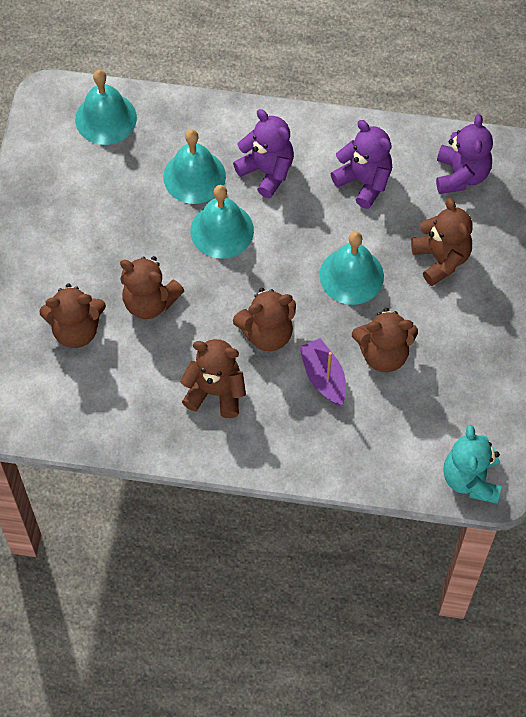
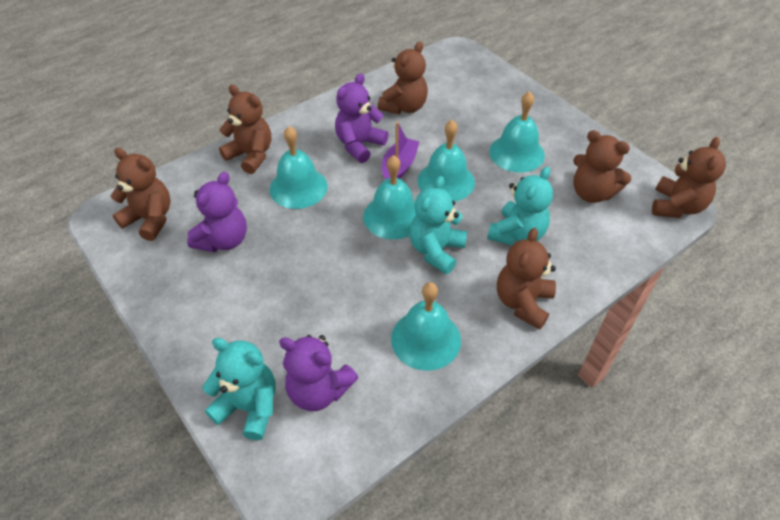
turquoise bell: 4 -> 5
turquoise teddy bear: 1 -> 3

